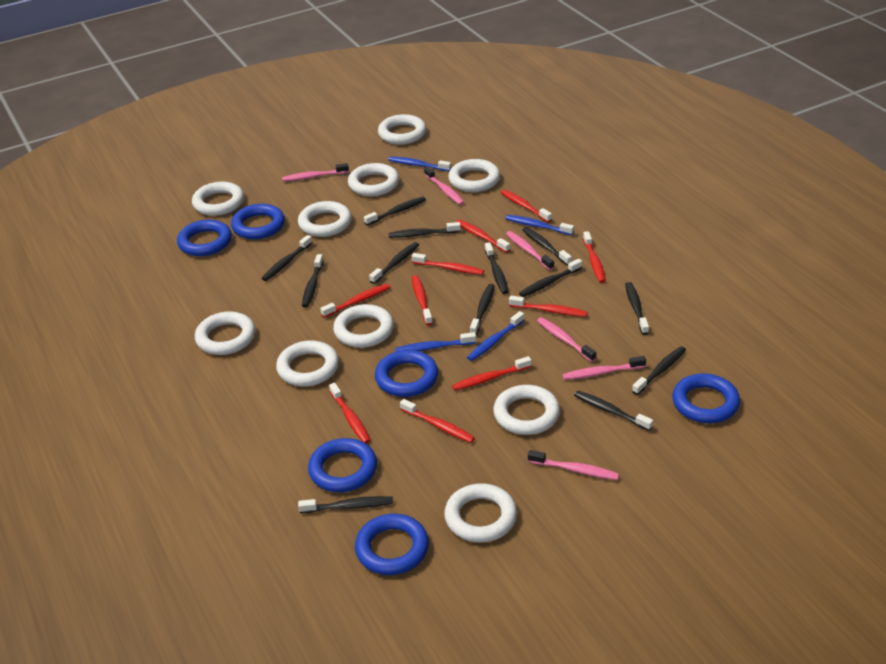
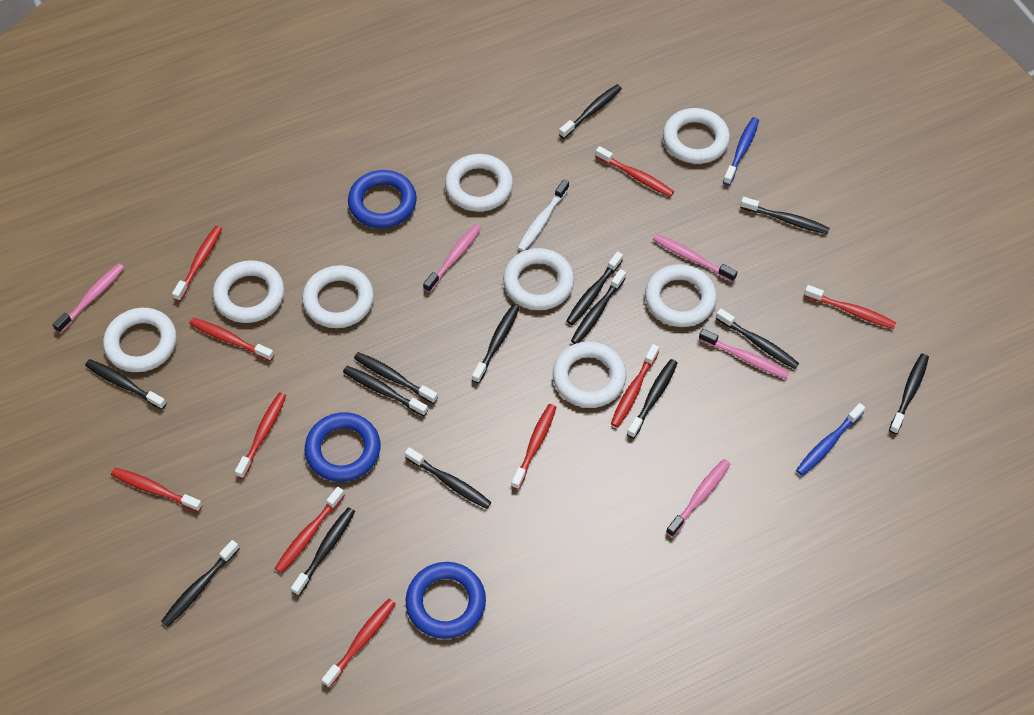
black toothbrush: 13 -> 14
blue ring: 6 -> 3
blue toothbrush: 4 -> 2
pink toothbrush: 6 -> 5
white ring: 10 -> 8
white toothbrush: 0 -> 1

